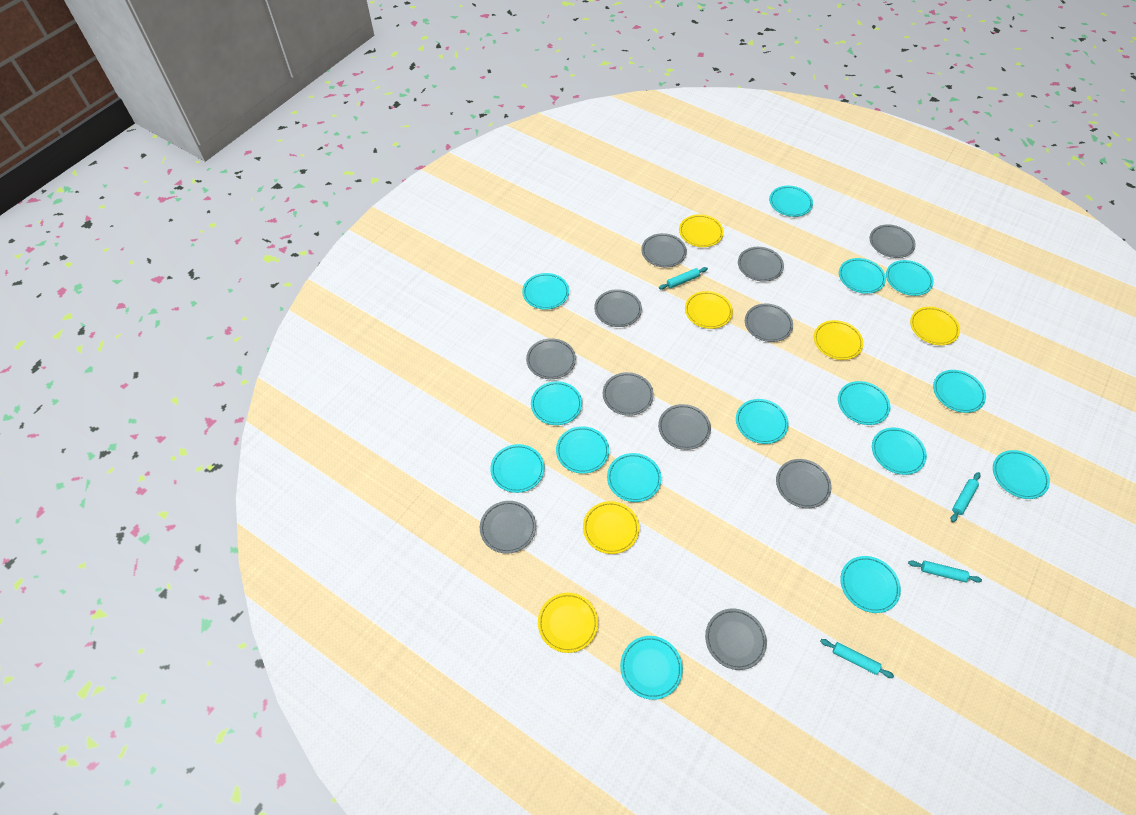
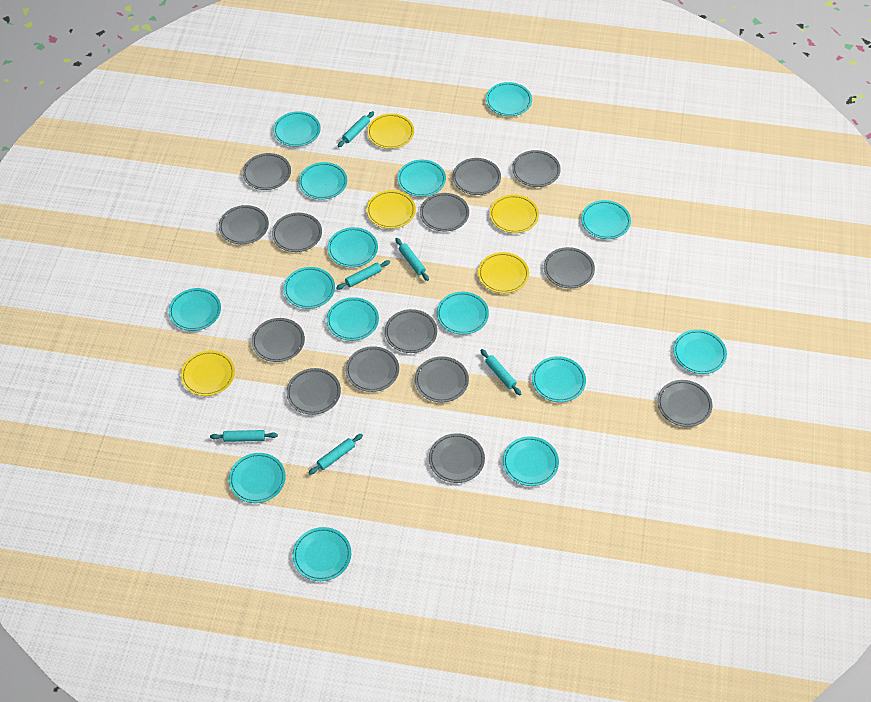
grey plate: 11 -> 14
turquoise rolling pin: 4 -> 6
yellow plate: 6 -> 5

